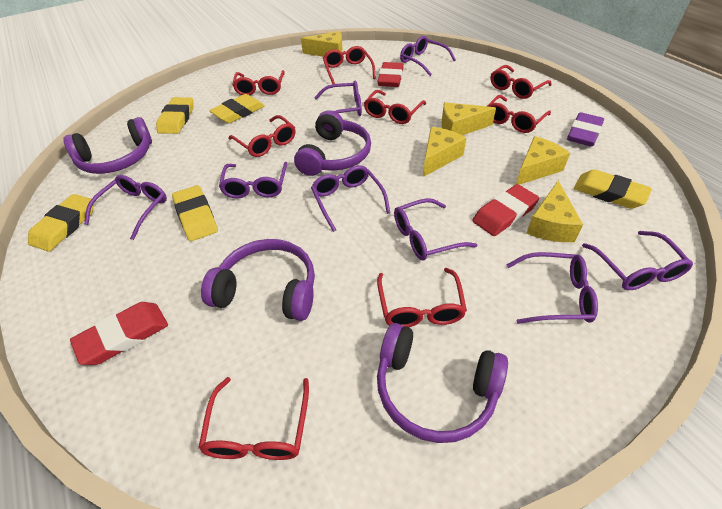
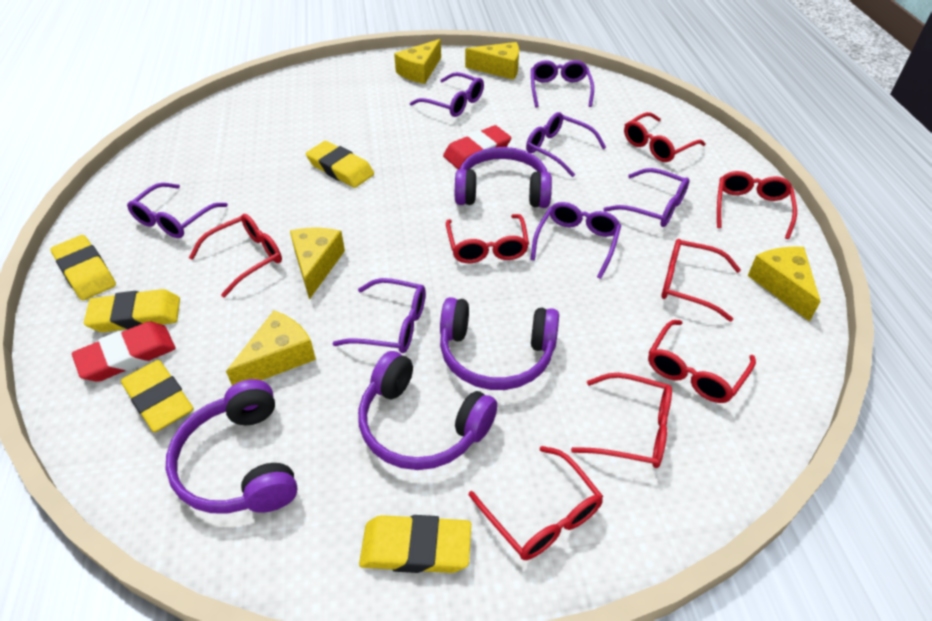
purple eraser: 1 -> 0
purple glasses: 8 -> 7
red eraser: 3 -> 2

